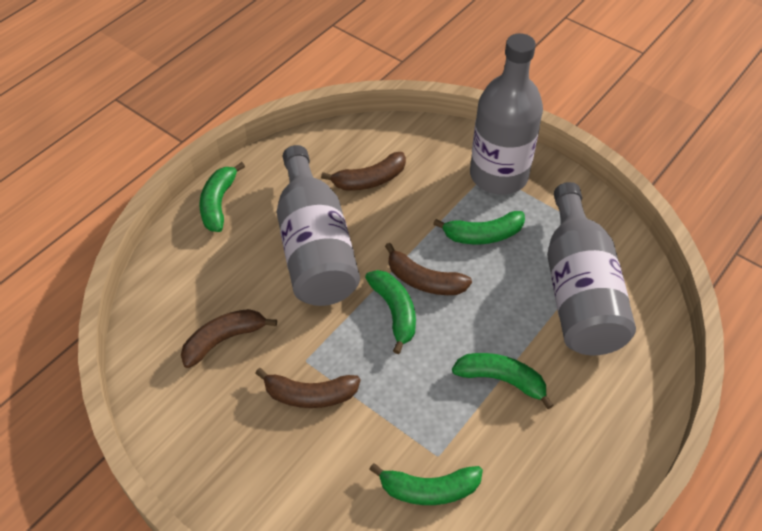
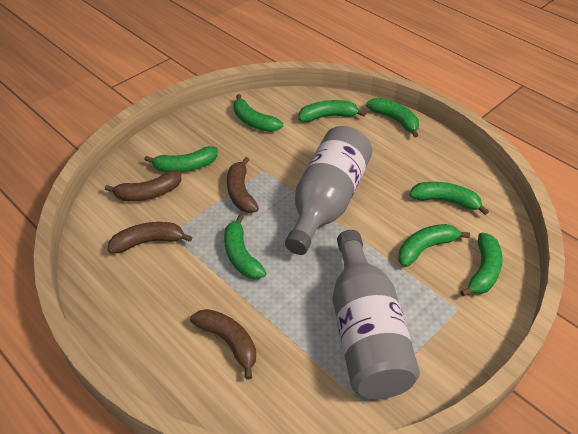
green banana: 5 -> 8
grey bottle: 3 -> 2

